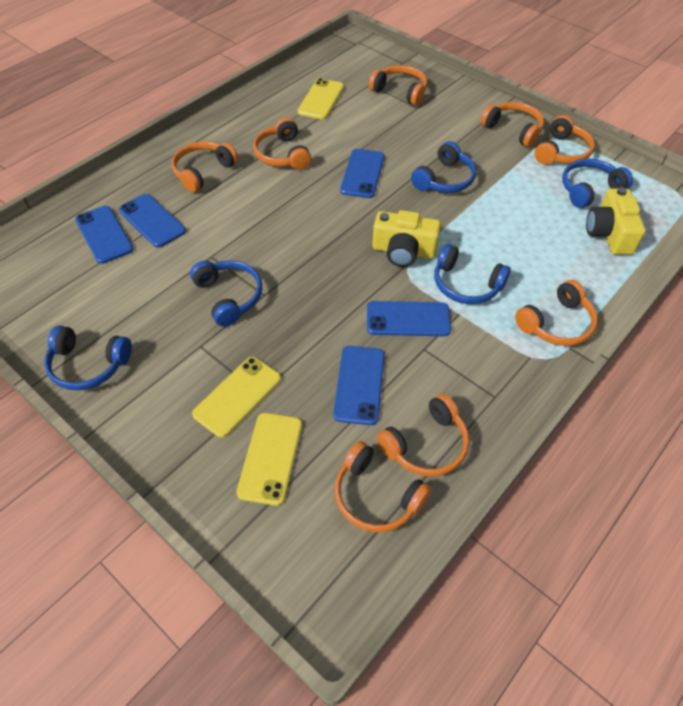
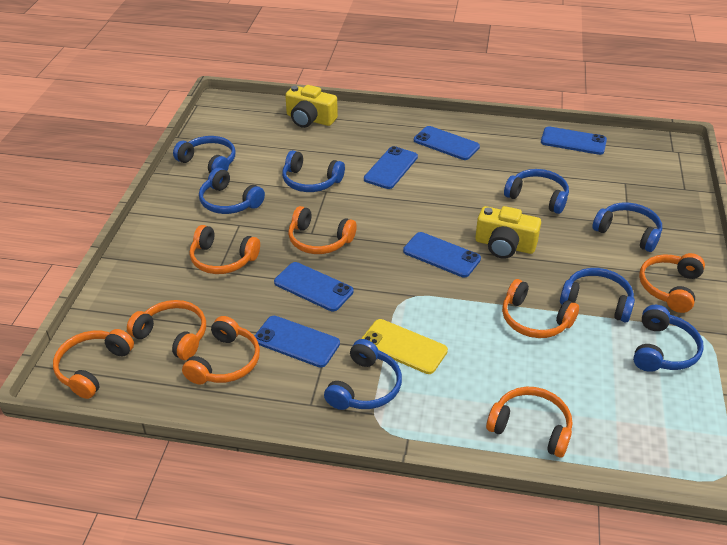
blue headphones: 5 -> 8
blue phone: 5 -> 6
yellow phone: 3 -> 1

